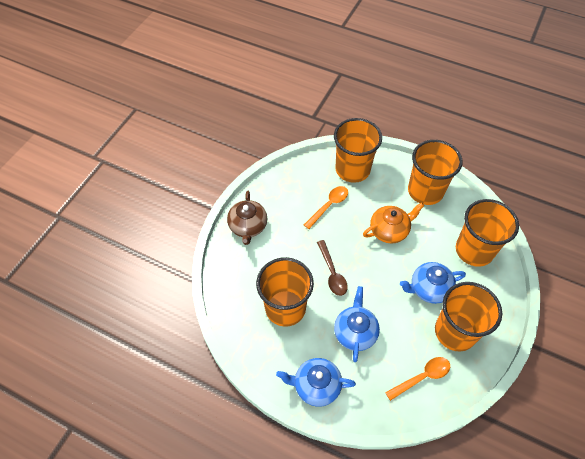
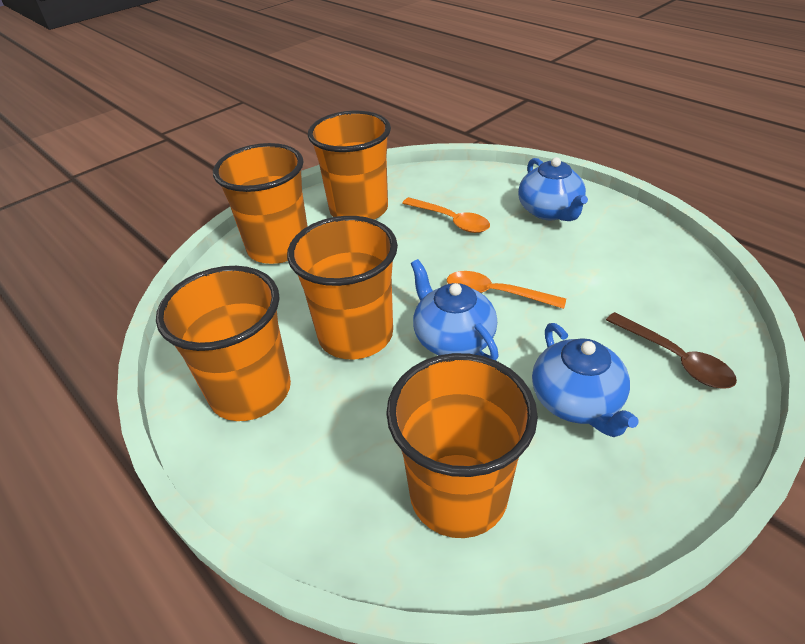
brown teapot: 1 -> 0
orange teapot: 1 -> 0

